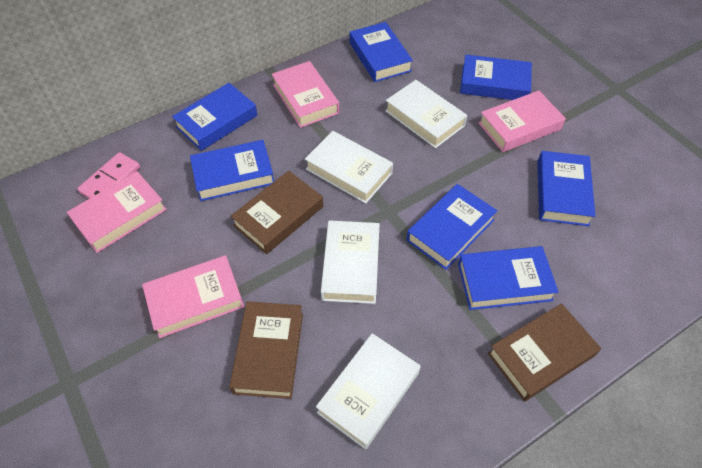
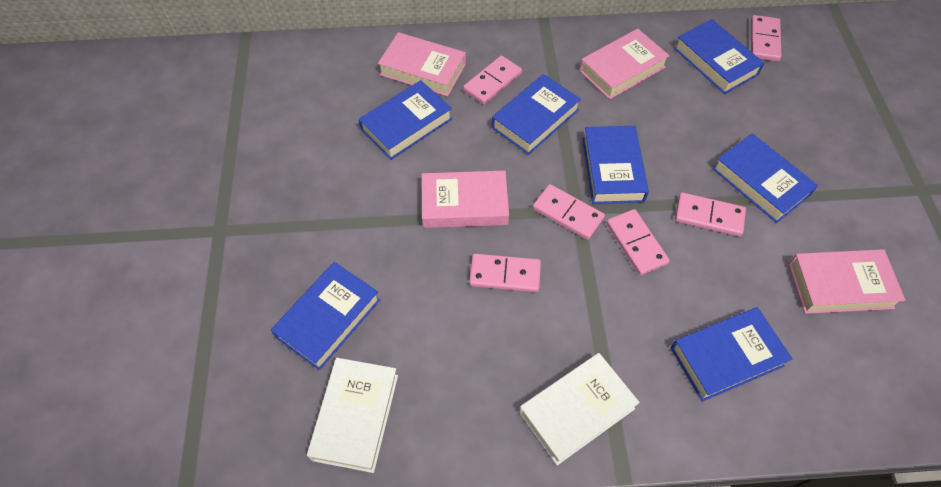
brown book: 3 -> 0
pink domino: 1 -> 6
white book: 4 -> 2

